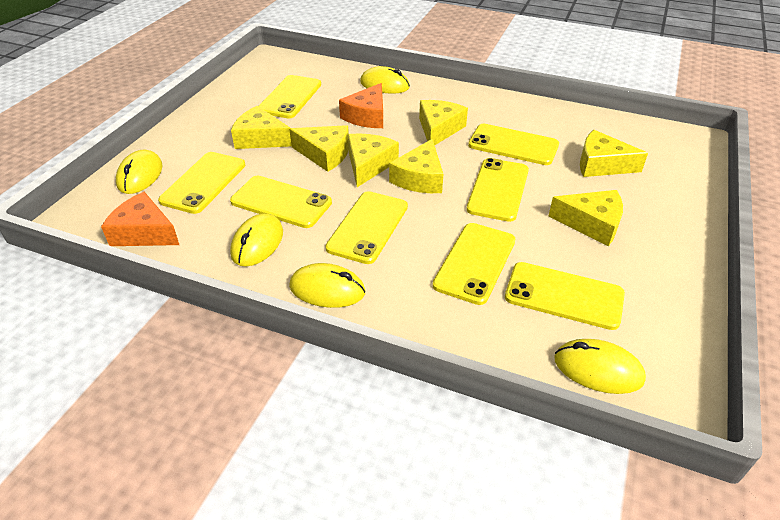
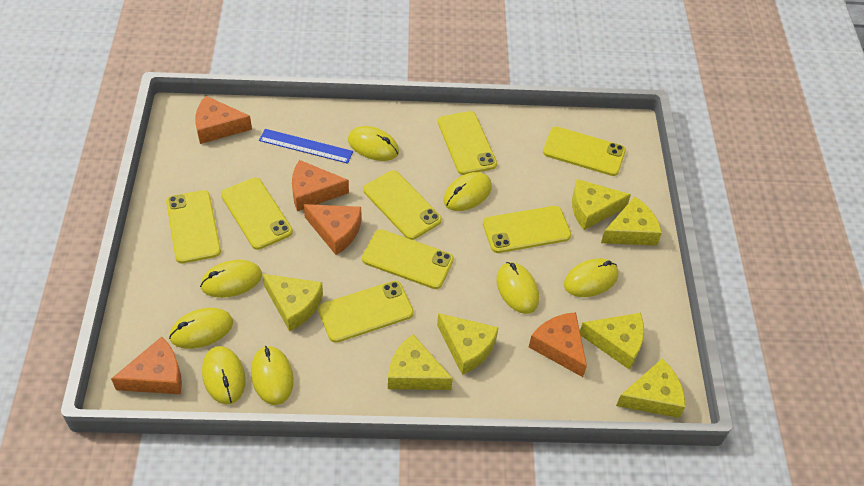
blue ruler: 0 -> 1
orange cheese: 2 -> 5
yellow mouse: 5 -> 8

